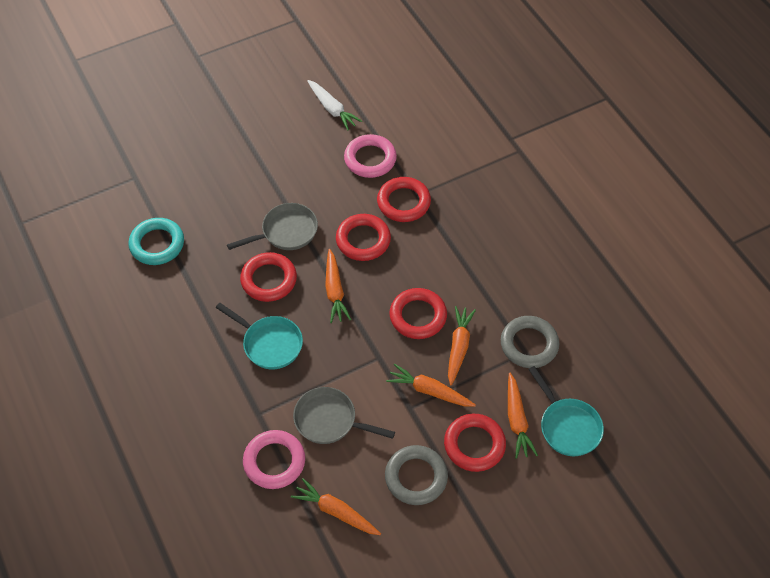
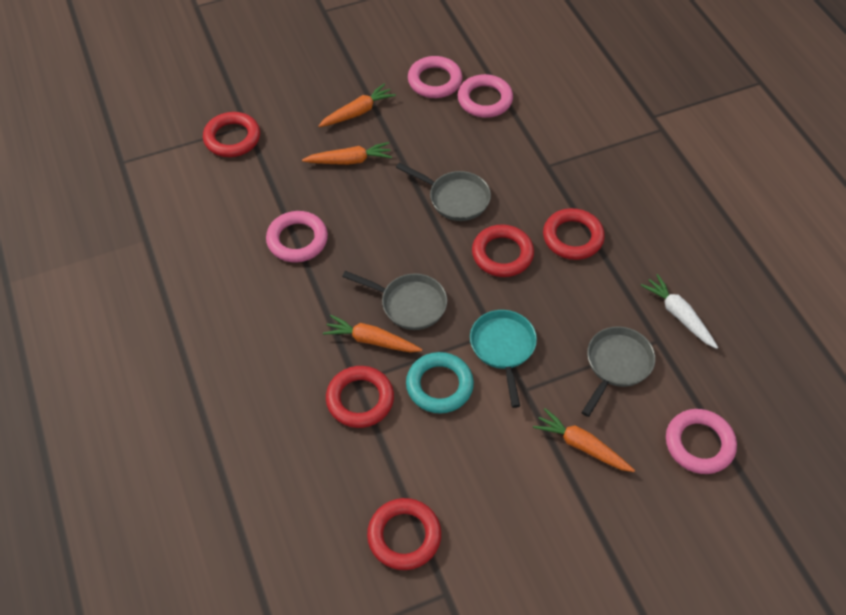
grey pan: 2 -> 3
grey ring: 2 -> 0
orange carrot: 5 -> 4
pink ring: 2 -> 4
turquoise pan: 2 -> 1

